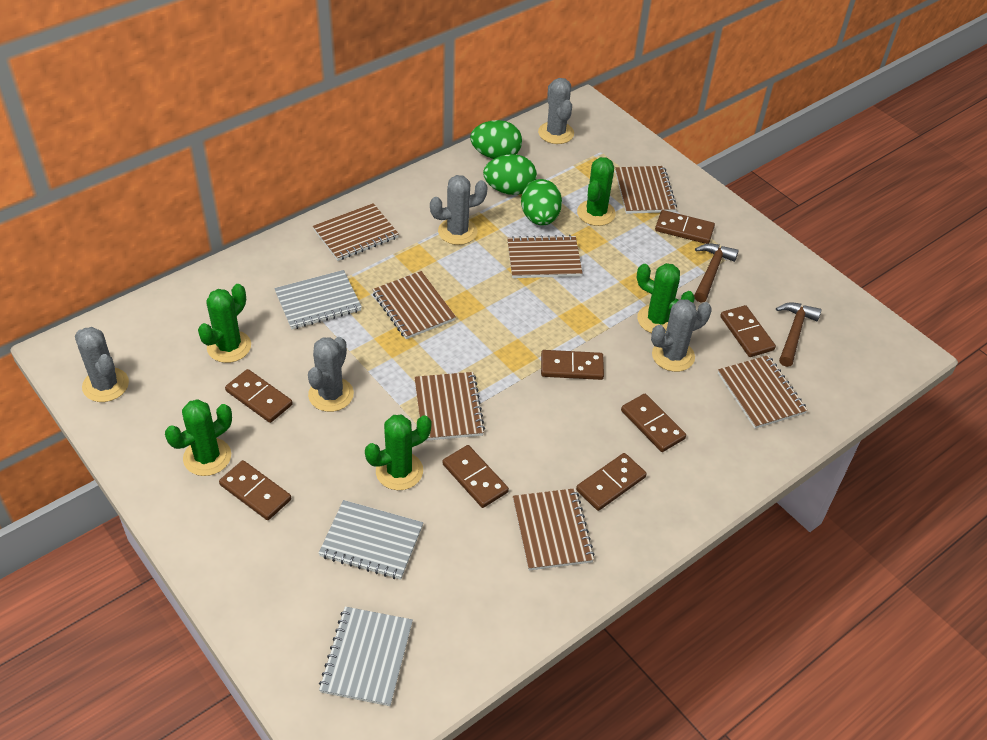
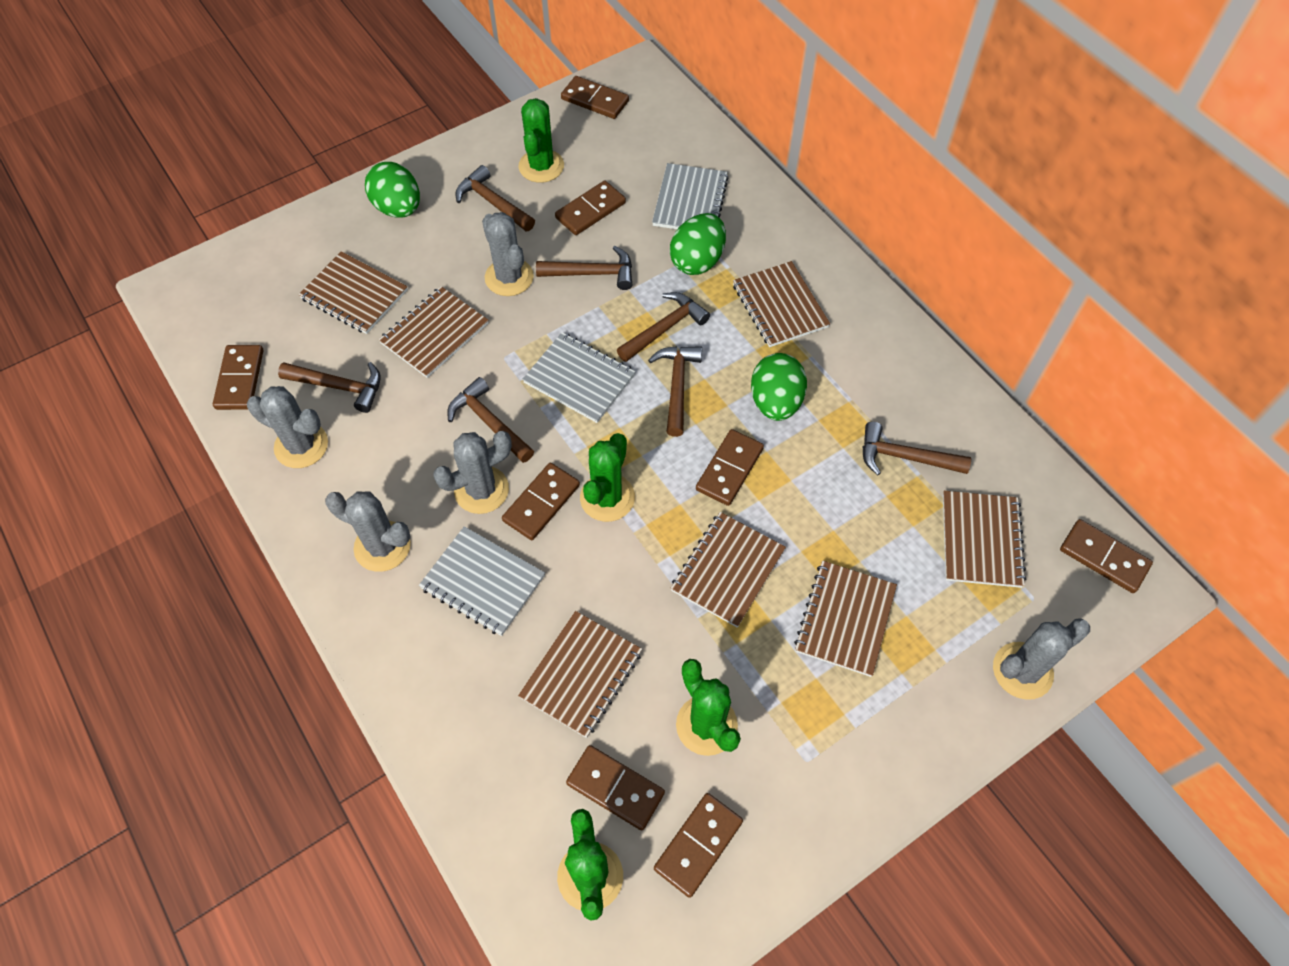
brown hammer: 2 -> 7
green cactus: 5 -> 4

